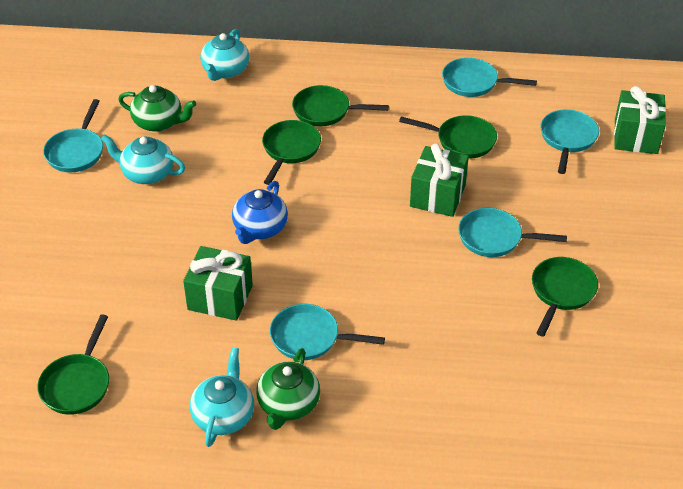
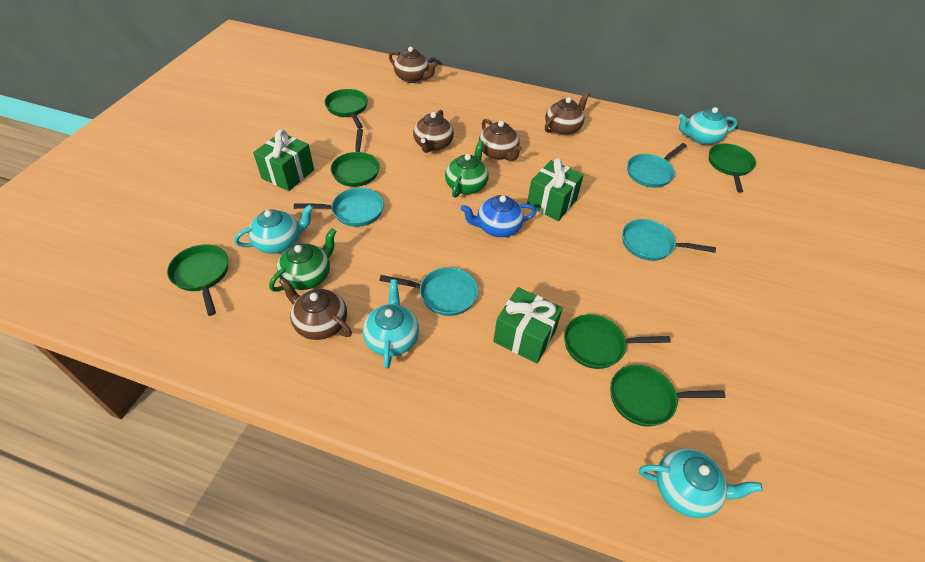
brown teapot: 0 -> 5
green pan: 5 -> 6
turquoise pan: 5 -> 4
turquoise teapot: 3 -> 4

